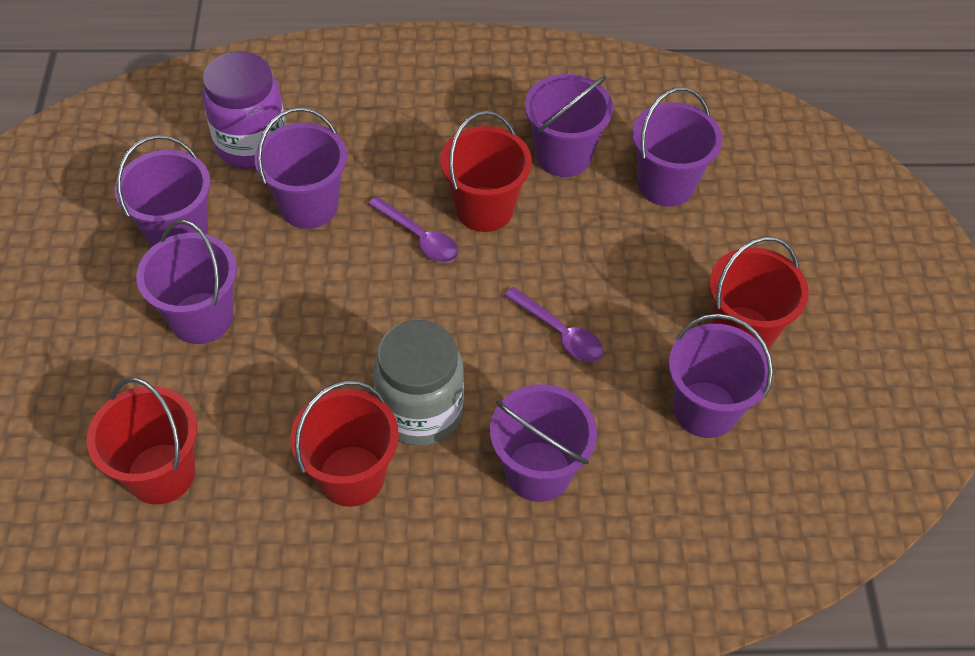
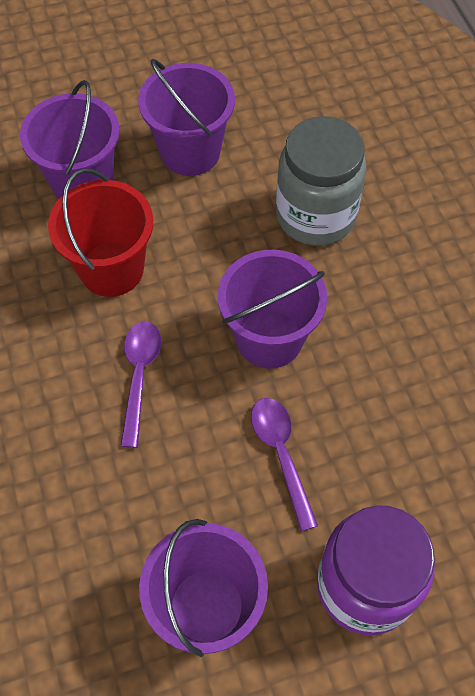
purple bucket: 7 -> 4
red bucket: 4 -> 1

